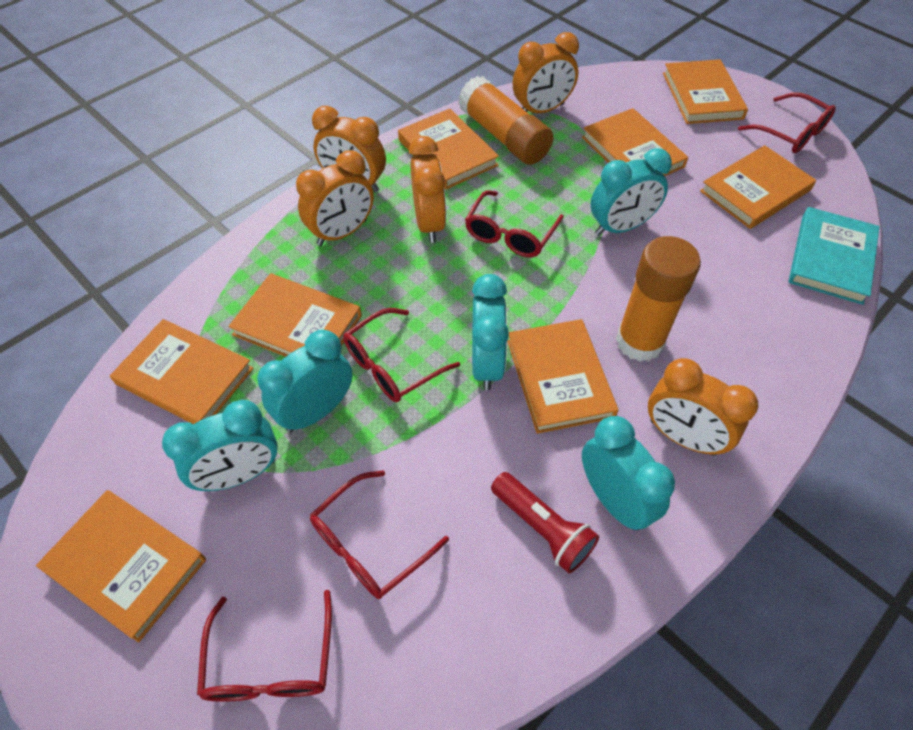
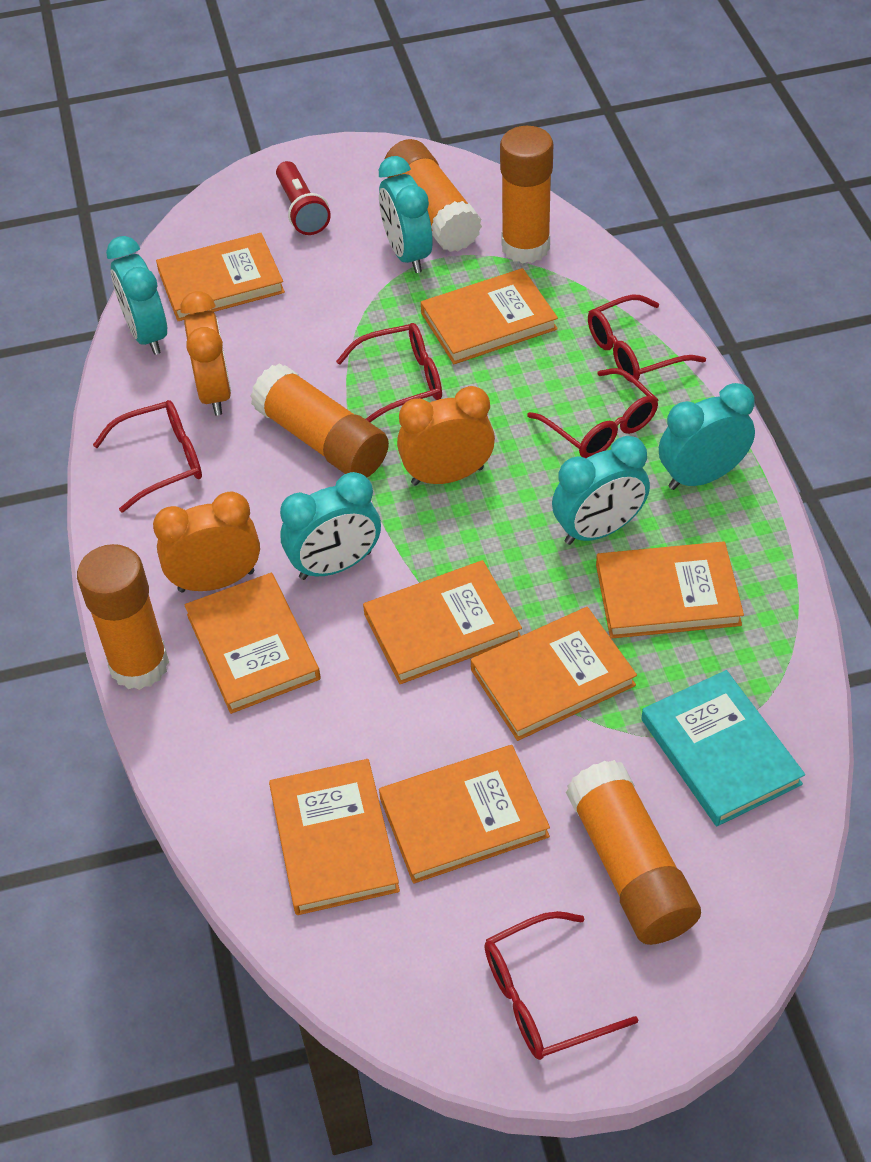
orange clock: 5 -> 3
orange glue stick: 2 -> 5

